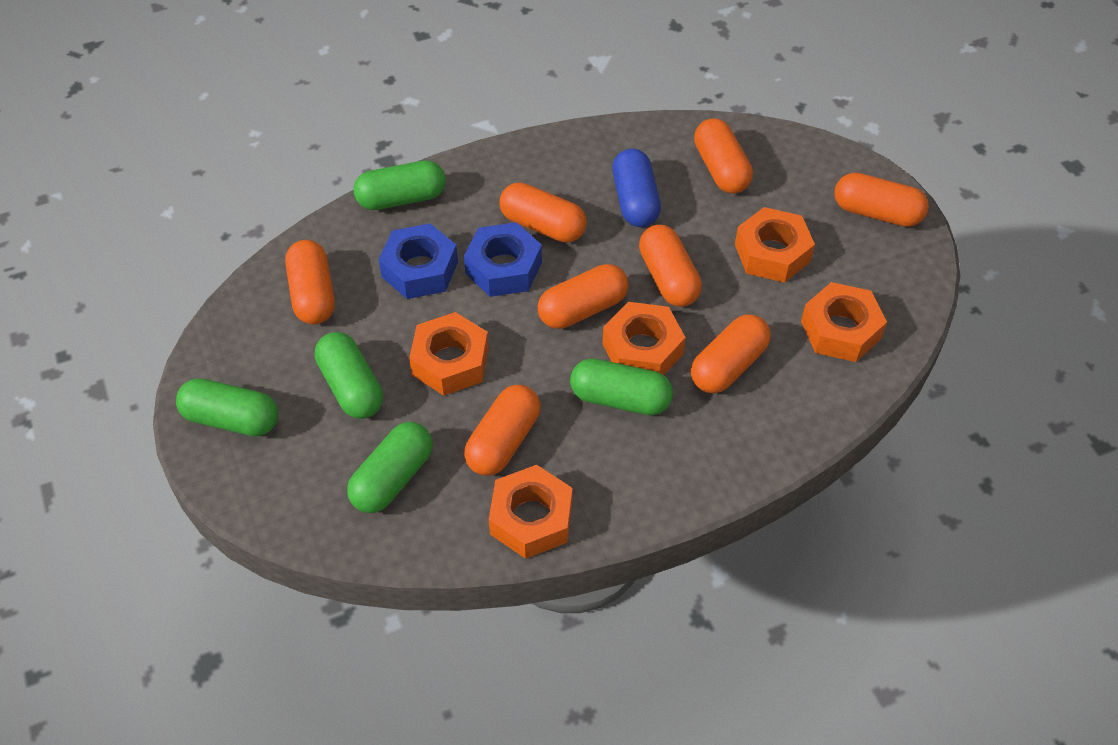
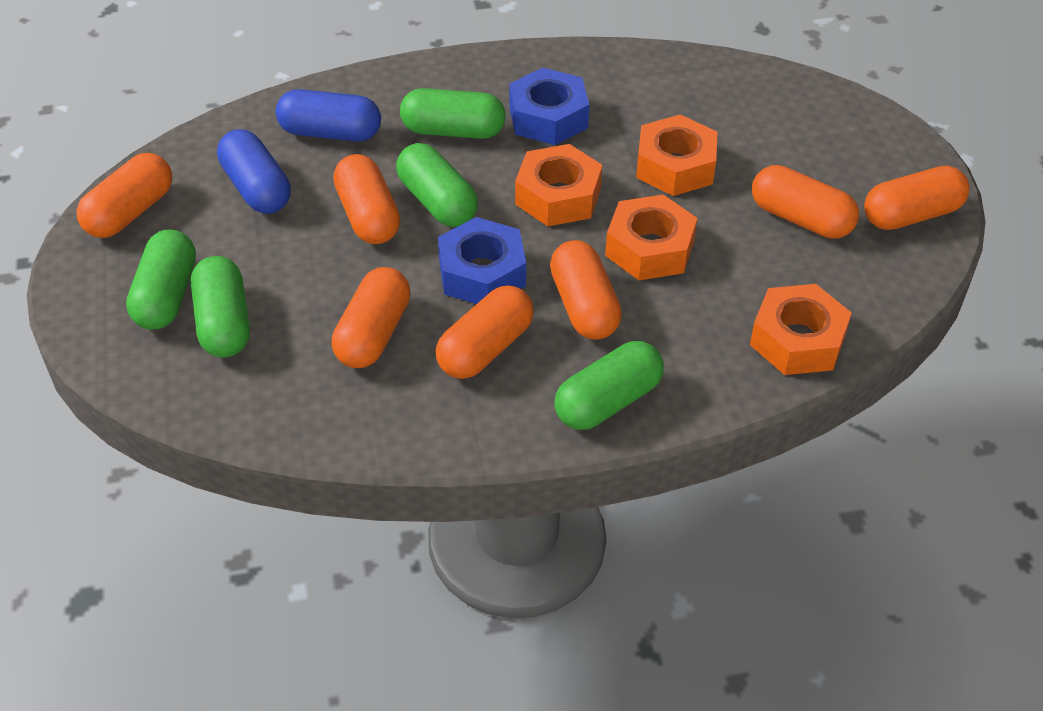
blue capsule: 1 -> 2
orange capsule: 8 -> 7
orange nut: 5 -> 4

